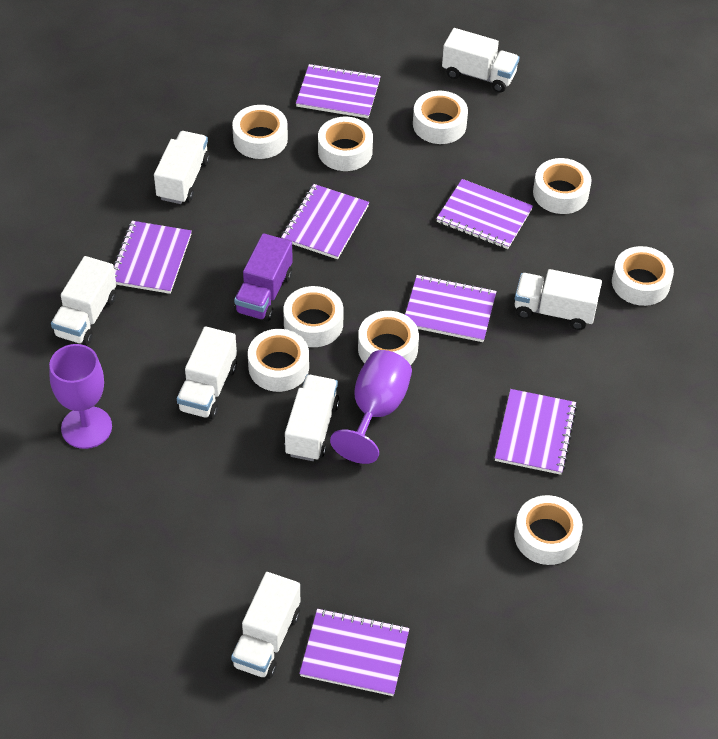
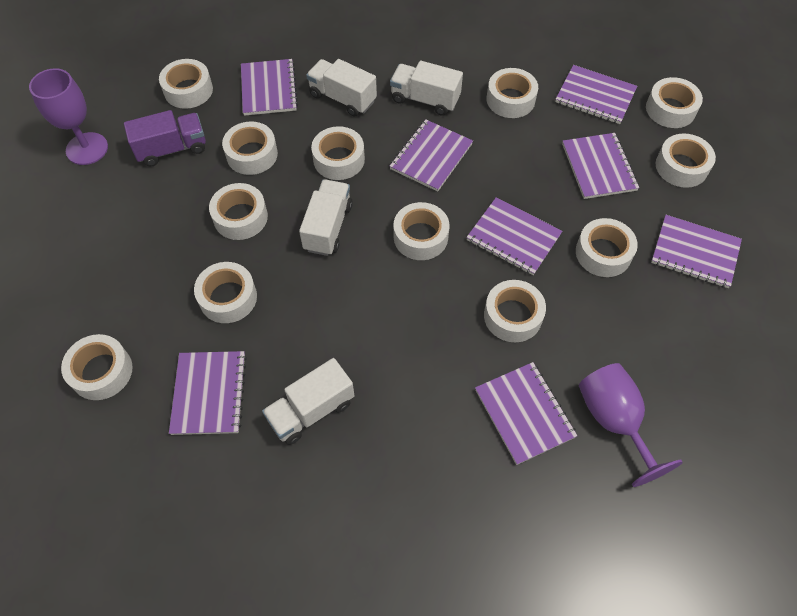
purple notebook: 7 -> 8
white tape: 9 -> 12
white truck: 7 -> 4

